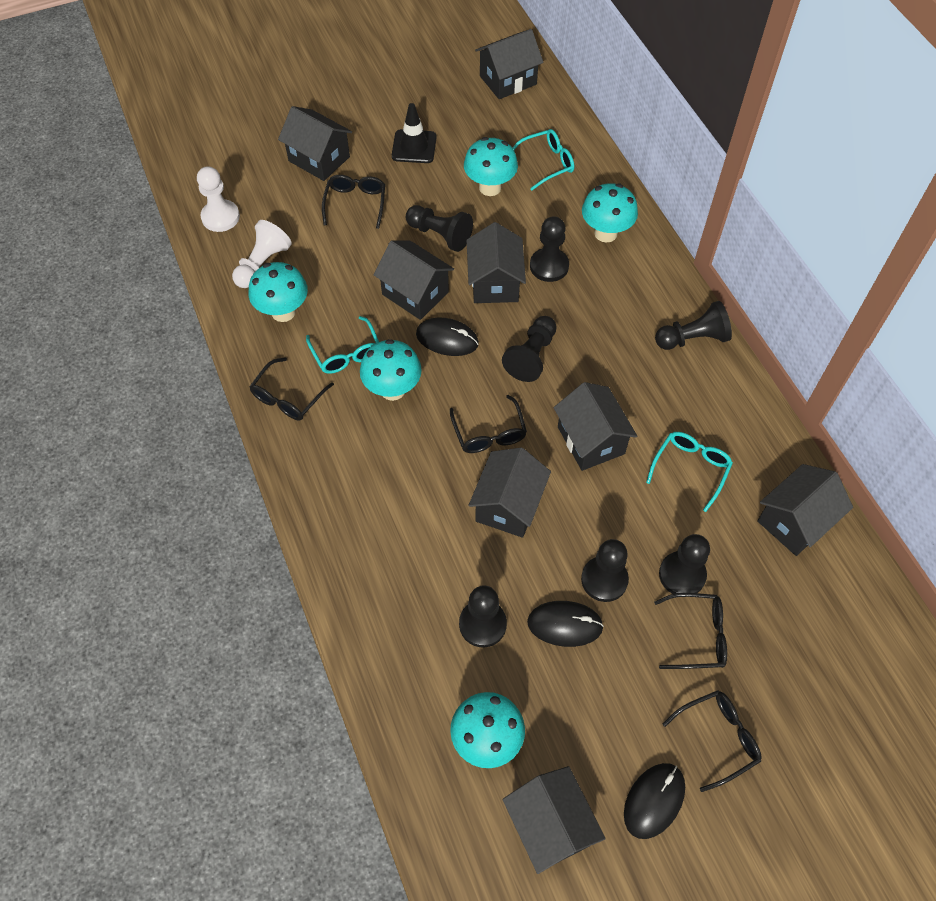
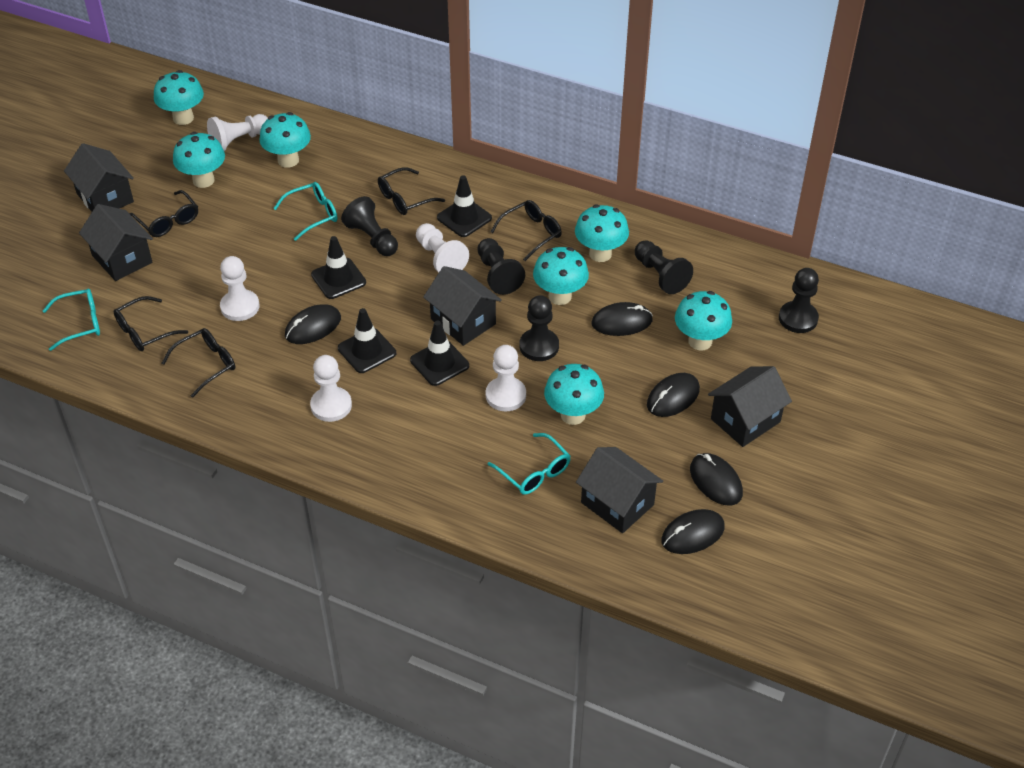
black house: 8 -> 5
black mouse: 3 -> 5
black pawn: 7 -> 5
black traffic cone: 1 -> 4
turquoise mushroom: 5 -> 7
white pawn: 2 -> 5

